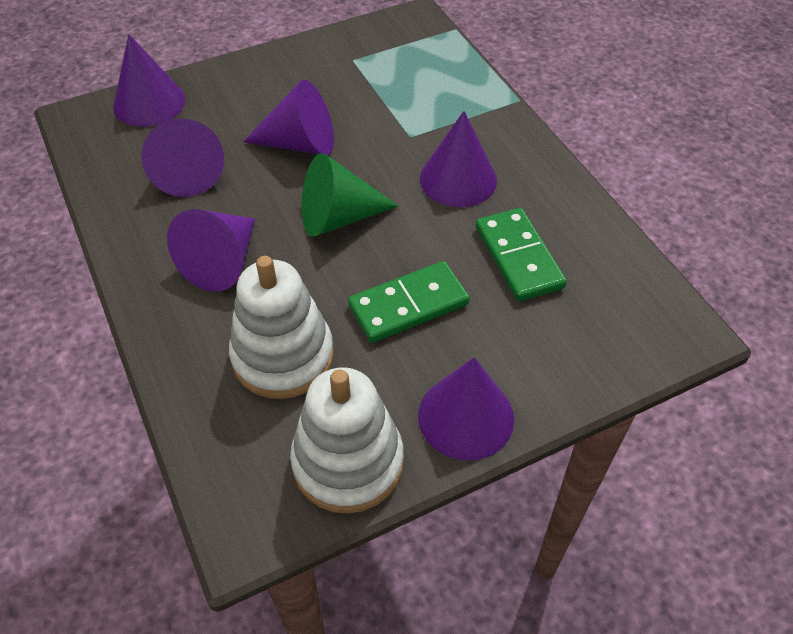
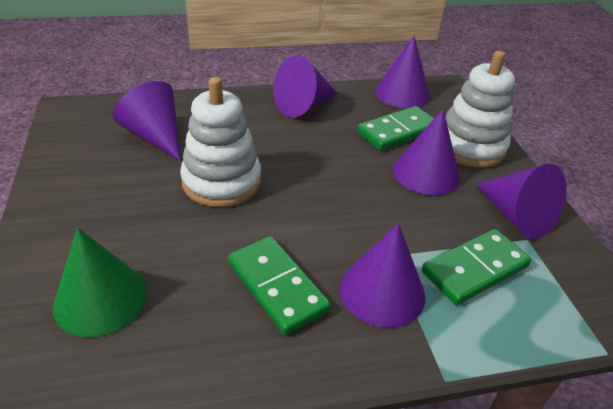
green domino: 2 -> 3

